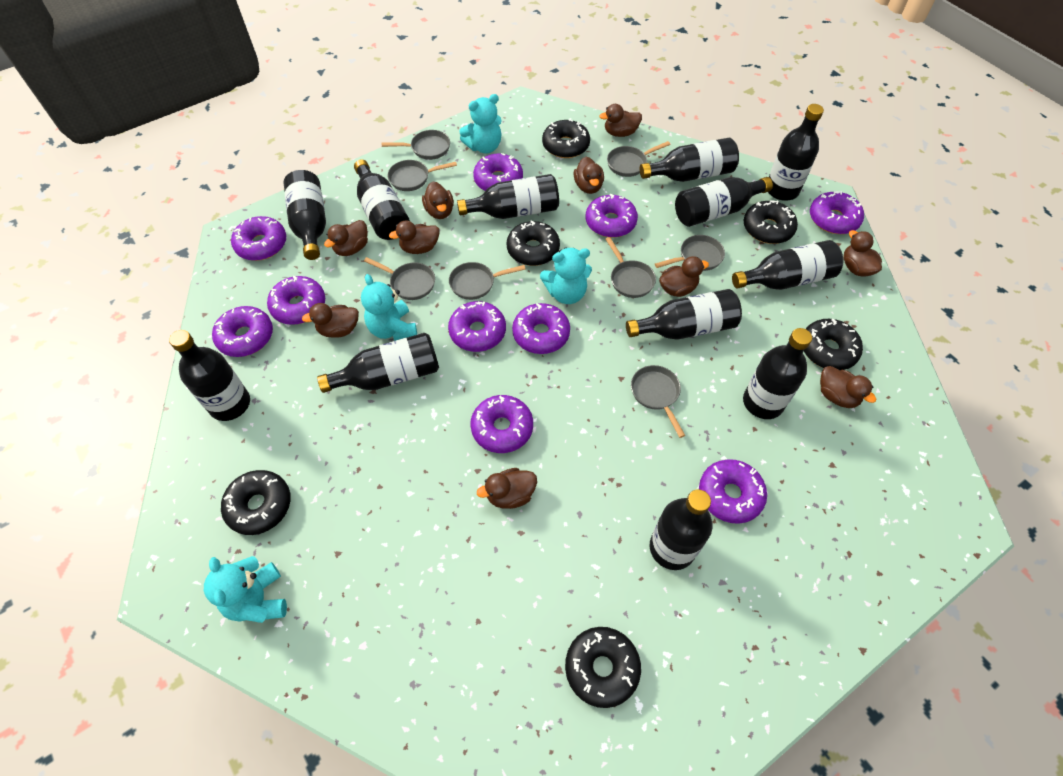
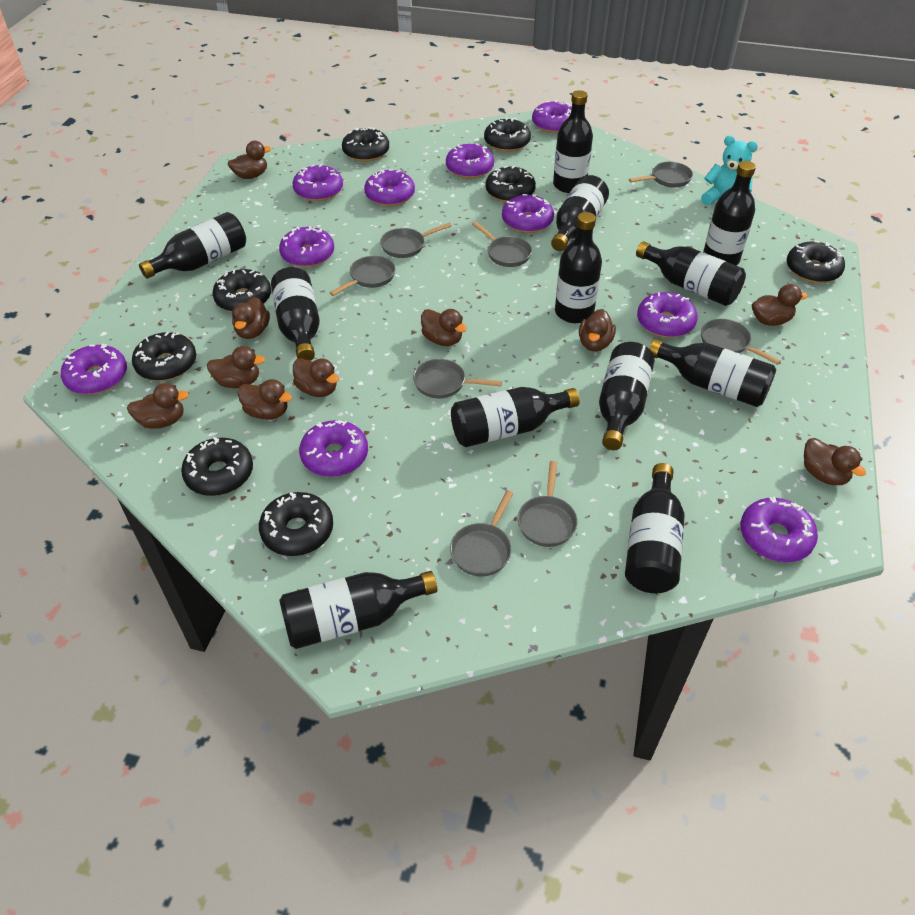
black donut: 6 -> 8
turquoise teddy bear: 4 -> 1

